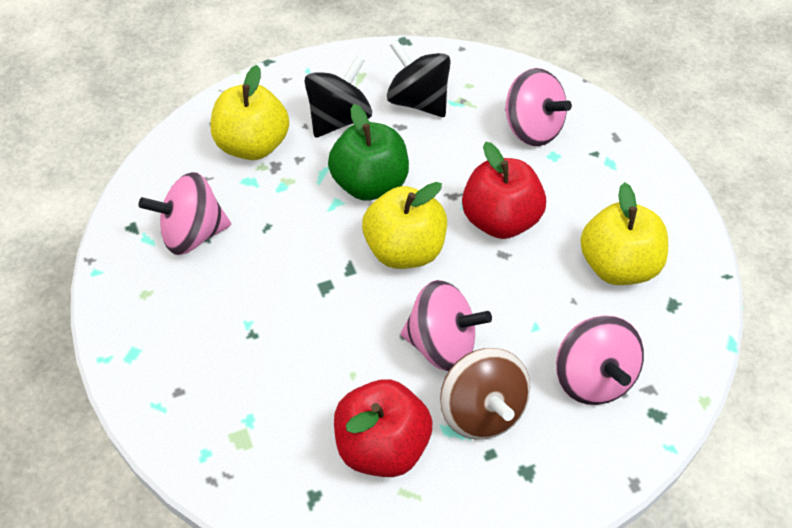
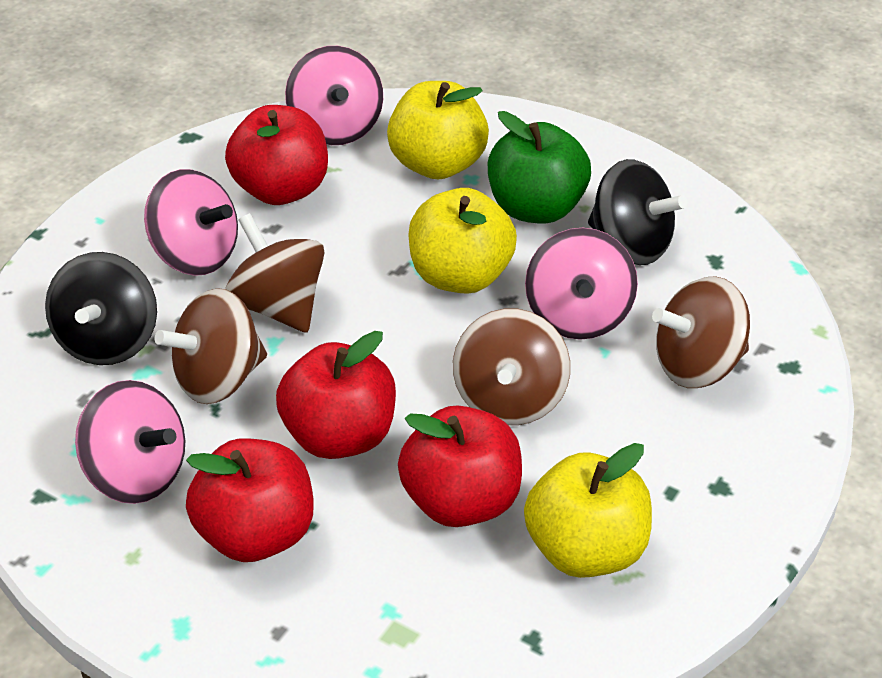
brown spinning top: 1 -> 4
red apple: 2 -> 4

